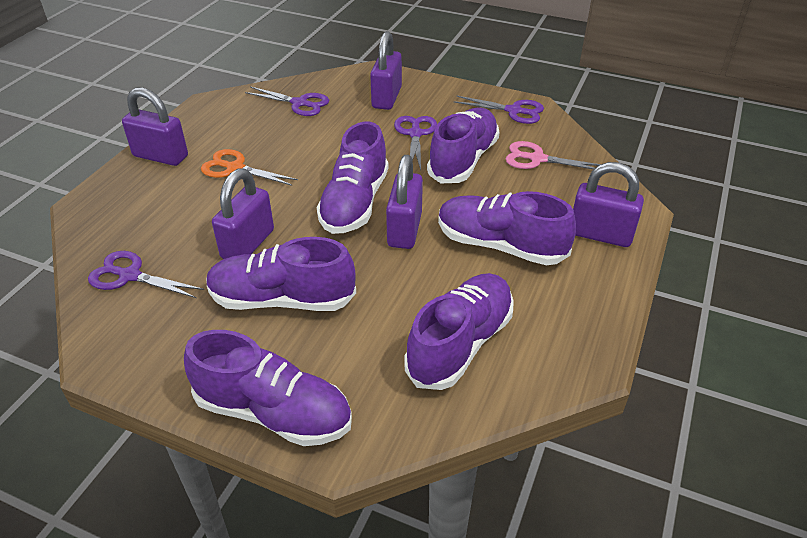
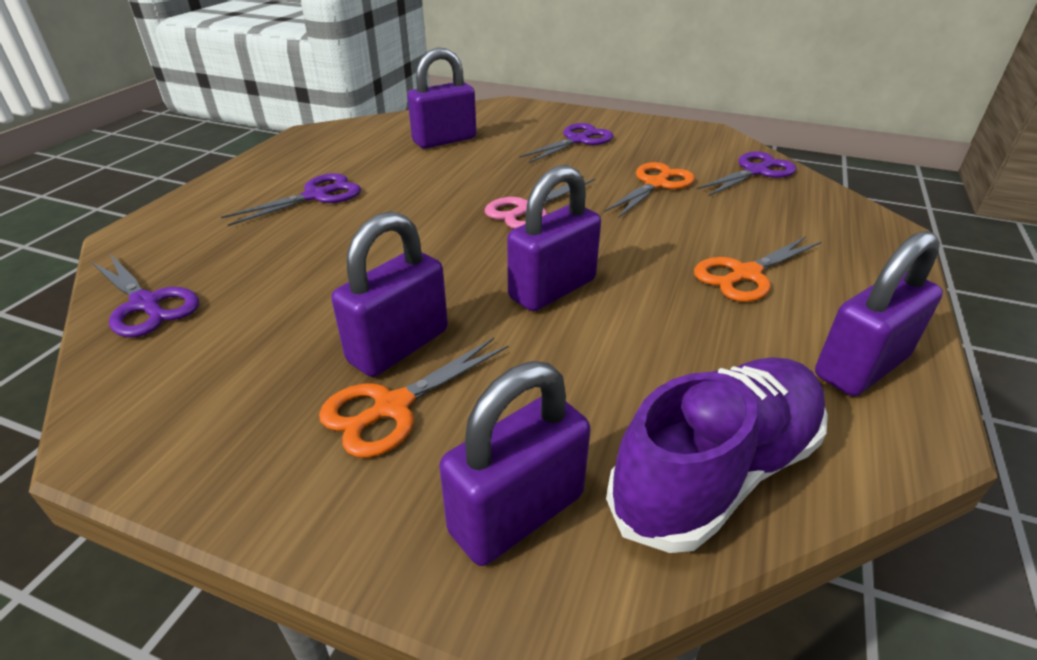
orange scissors: 1 -> 3
purple shoe: 6 -> 1

